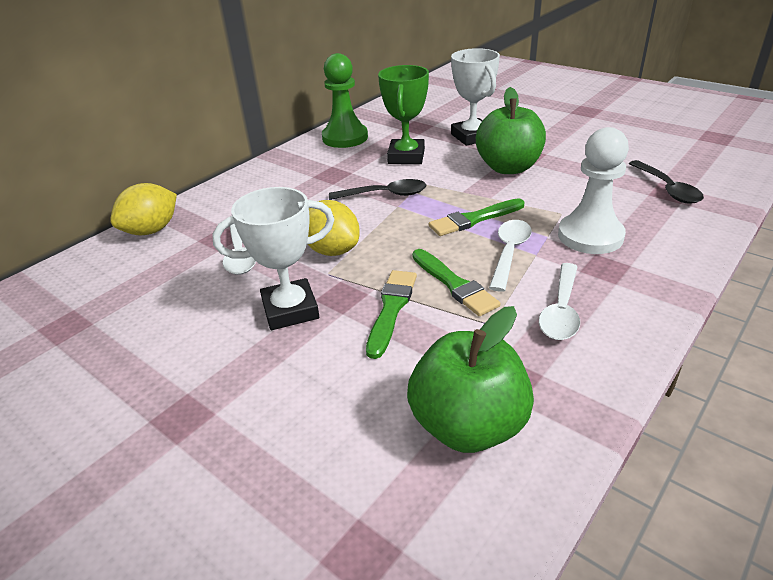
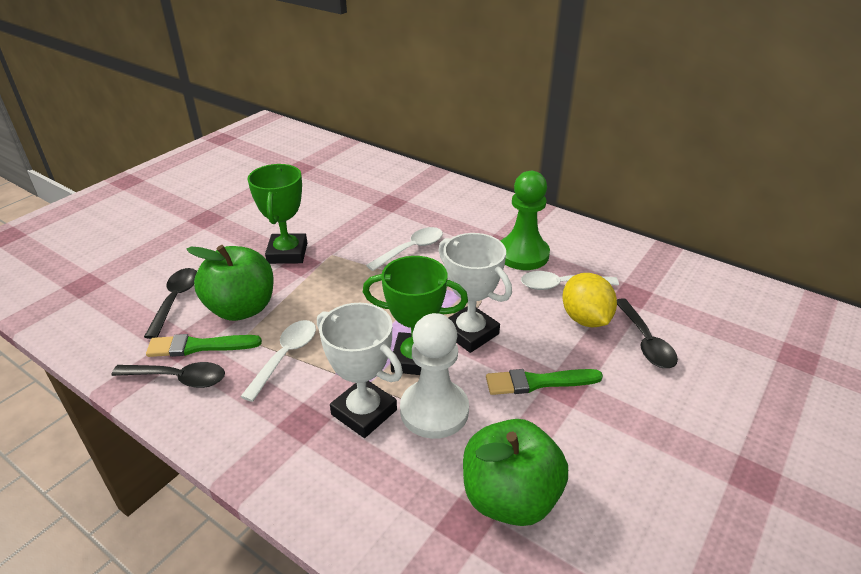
black spoon: 2 -> 3
green brush: 3 -> 2
green trophy: 1 -> 2
yellow lemon: 2 -> 1

